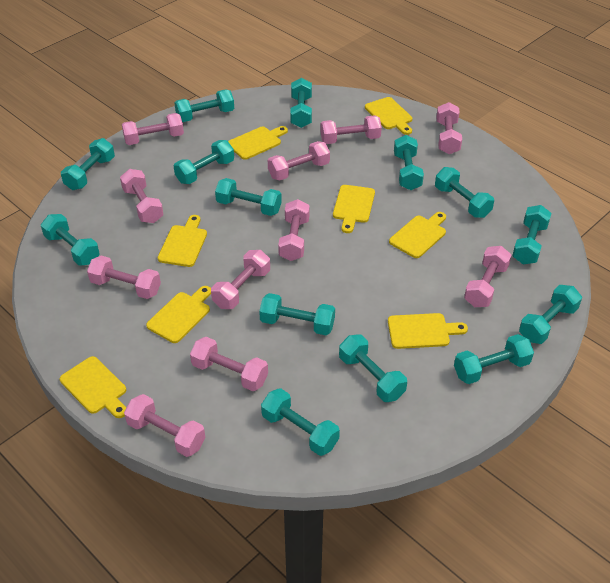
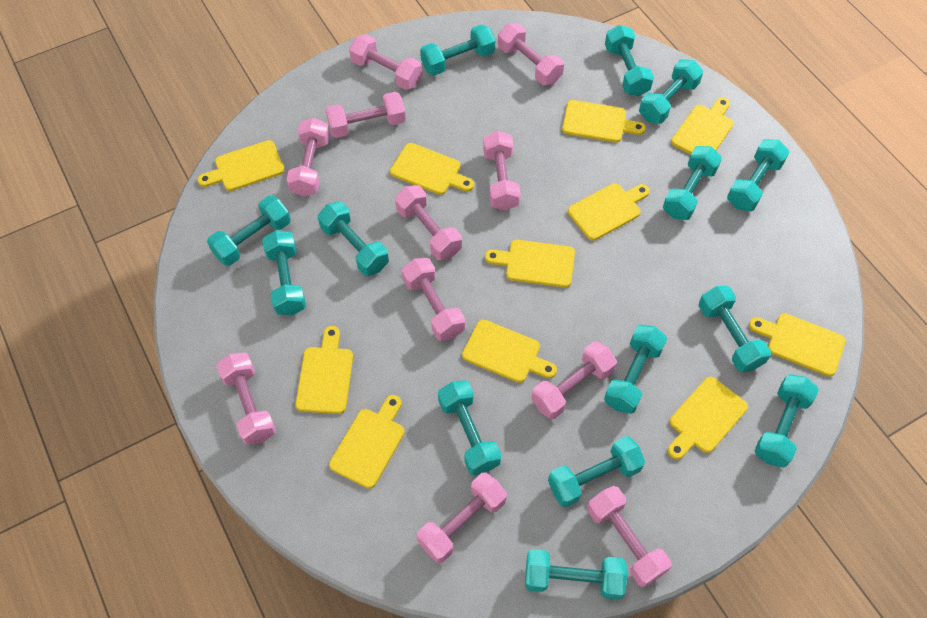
yellow cutting board: 8 -> 11

